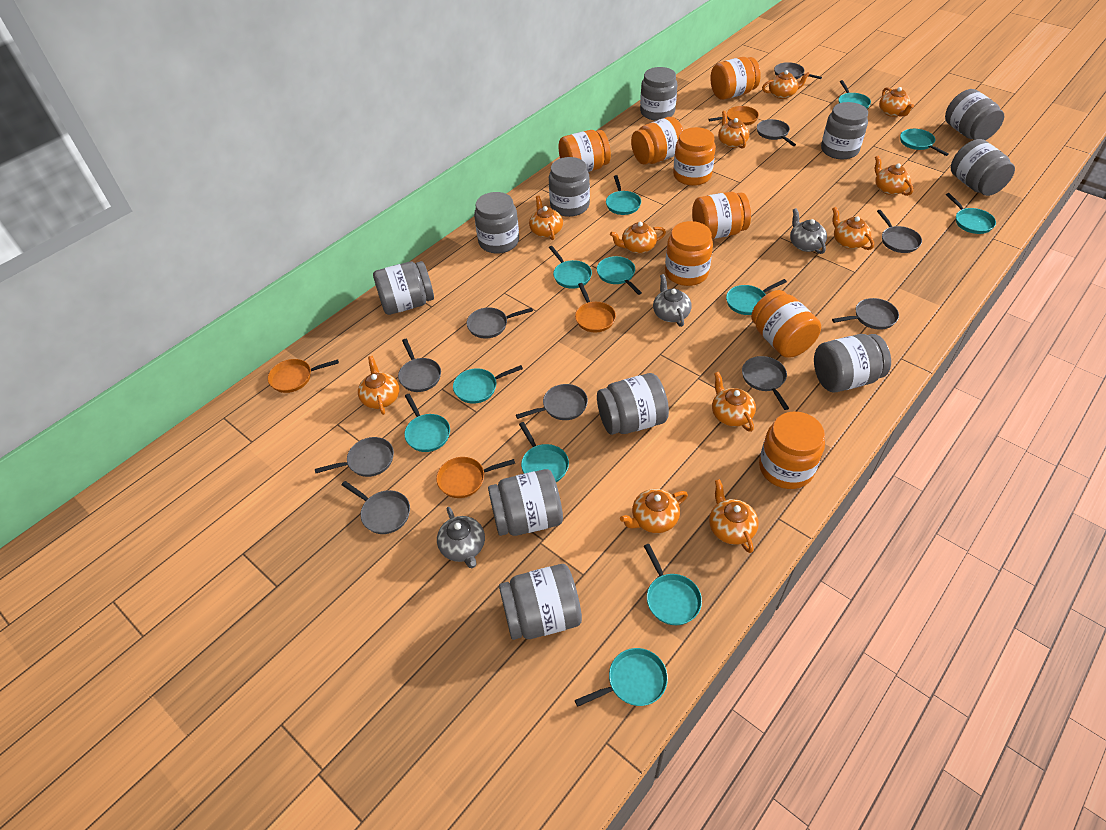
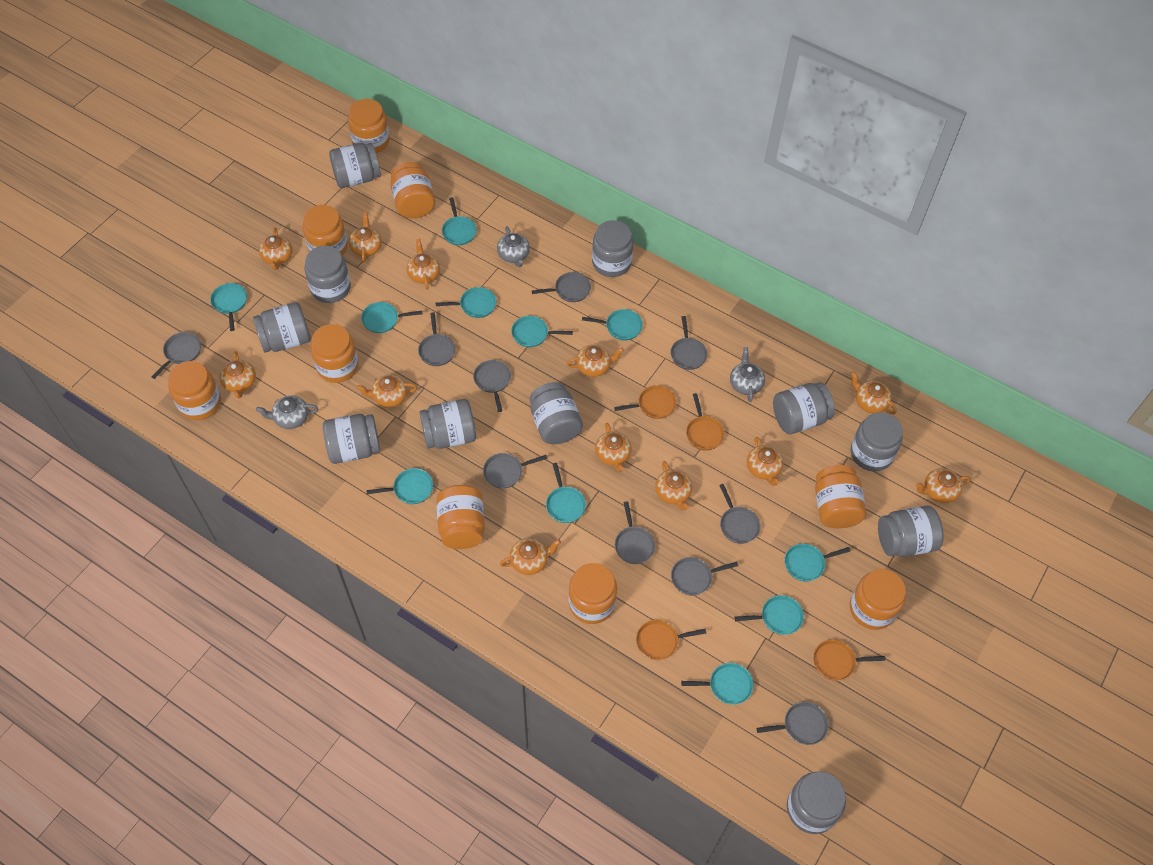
orange jar: 8 -> 9
orange teapot: 11 -> 12
turquoise pan: 12 -> 11

